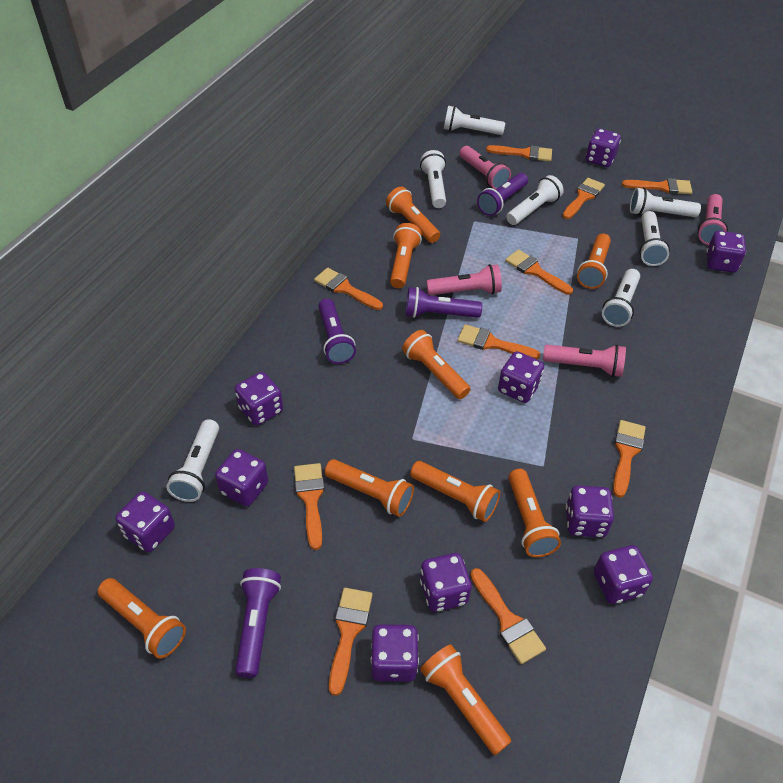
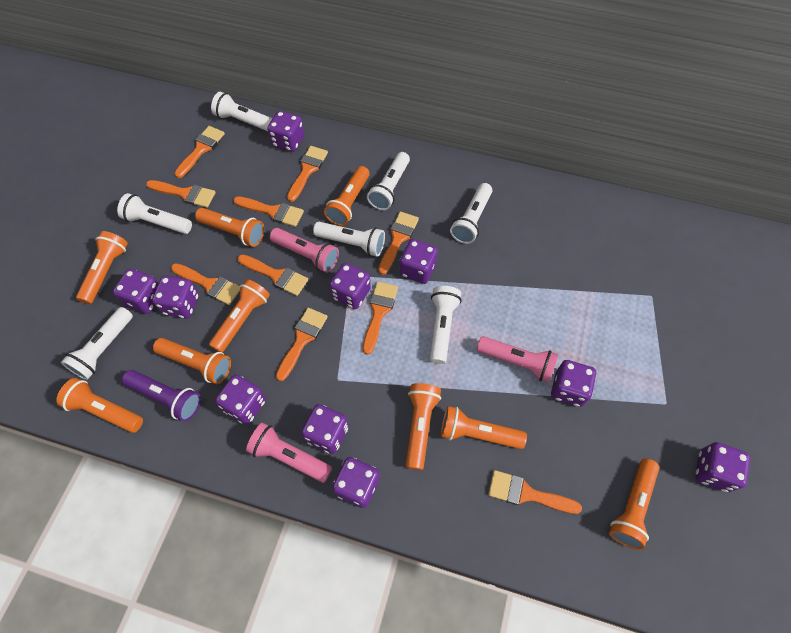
pink flashlight: 4 -> 3
purple flashlight: 4 -> 1

